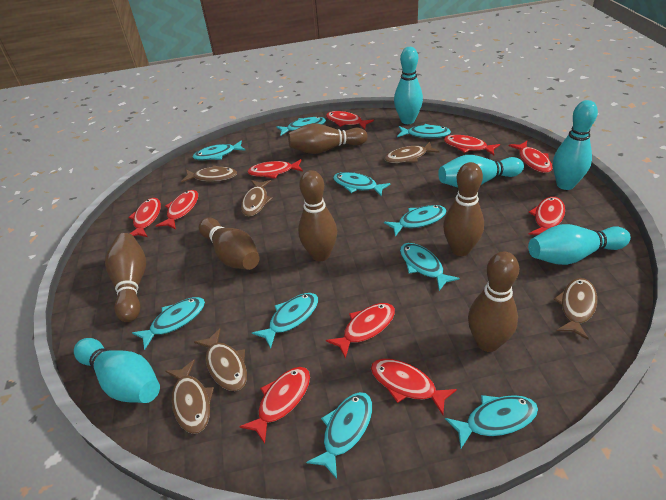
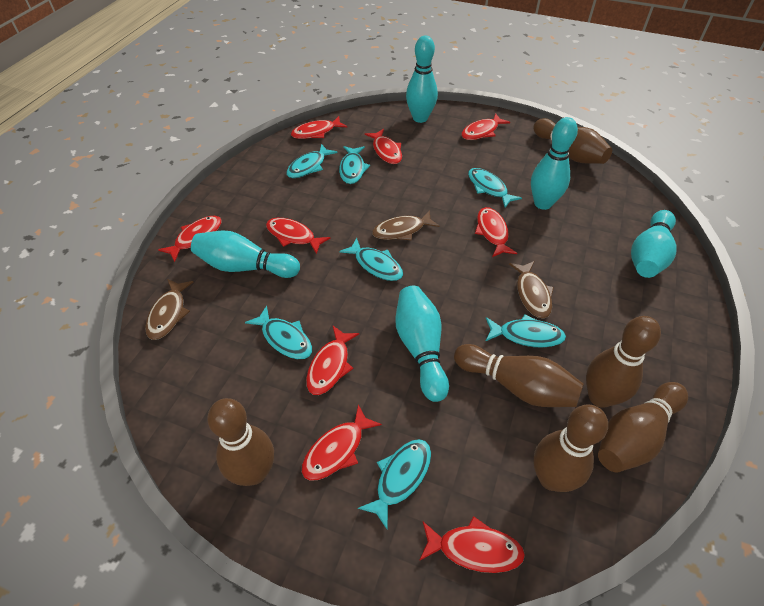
brown fish: 6 -> 3
red fish: 10 -> 9
turquoise fish: 10 -> 7

